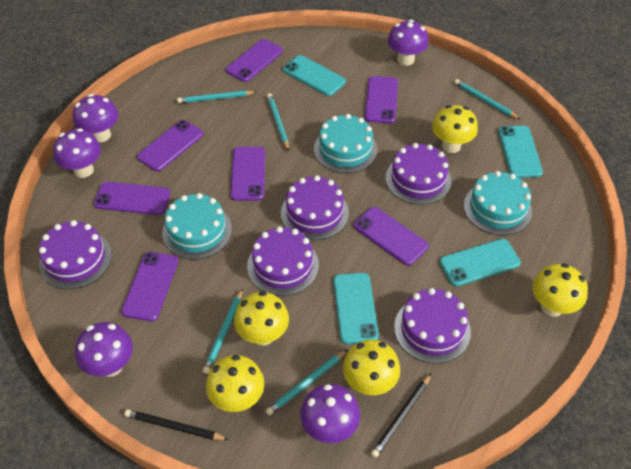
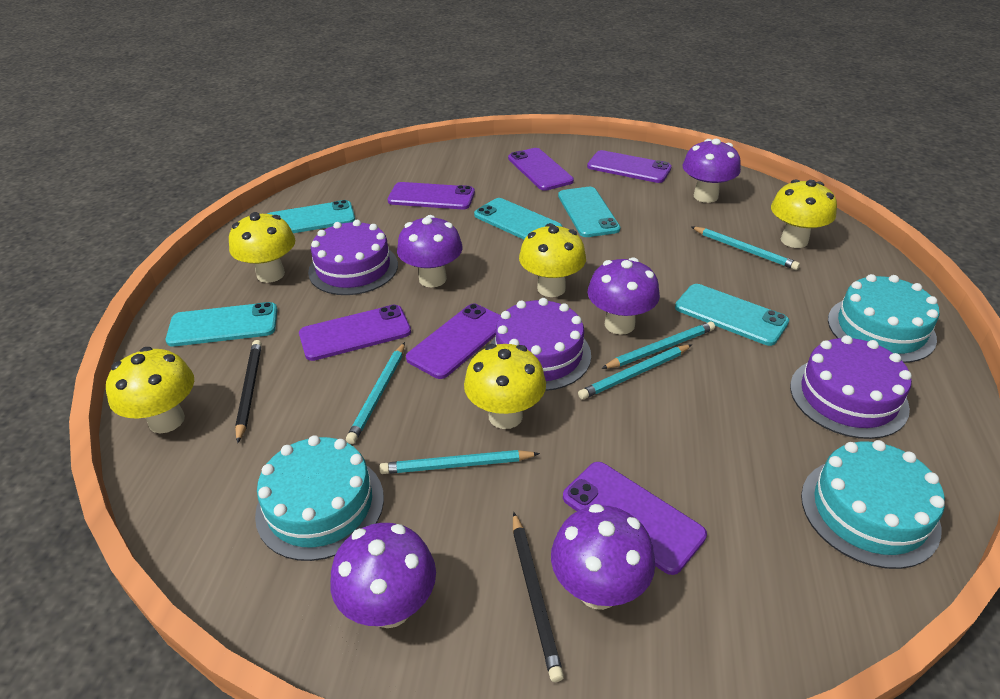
purple cake: 5 -> 3
purple phone: 7 -> 6
turquoise phone: 4 -> 5

